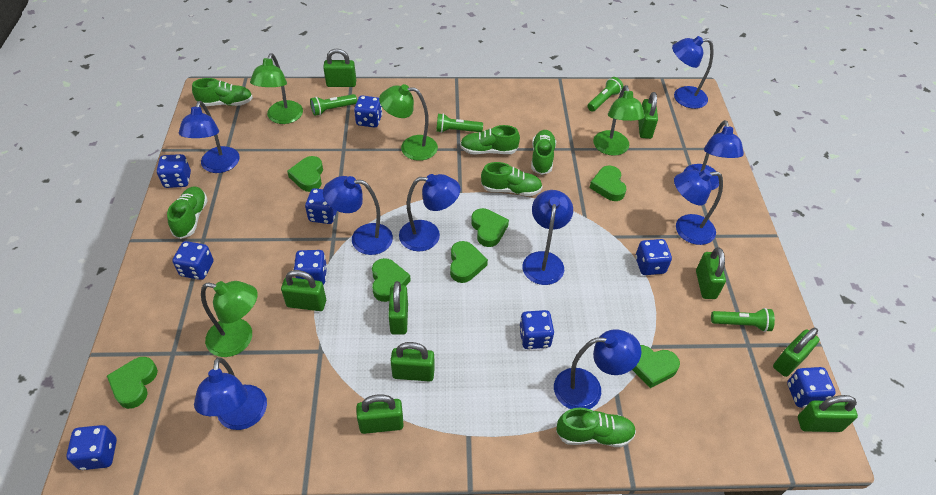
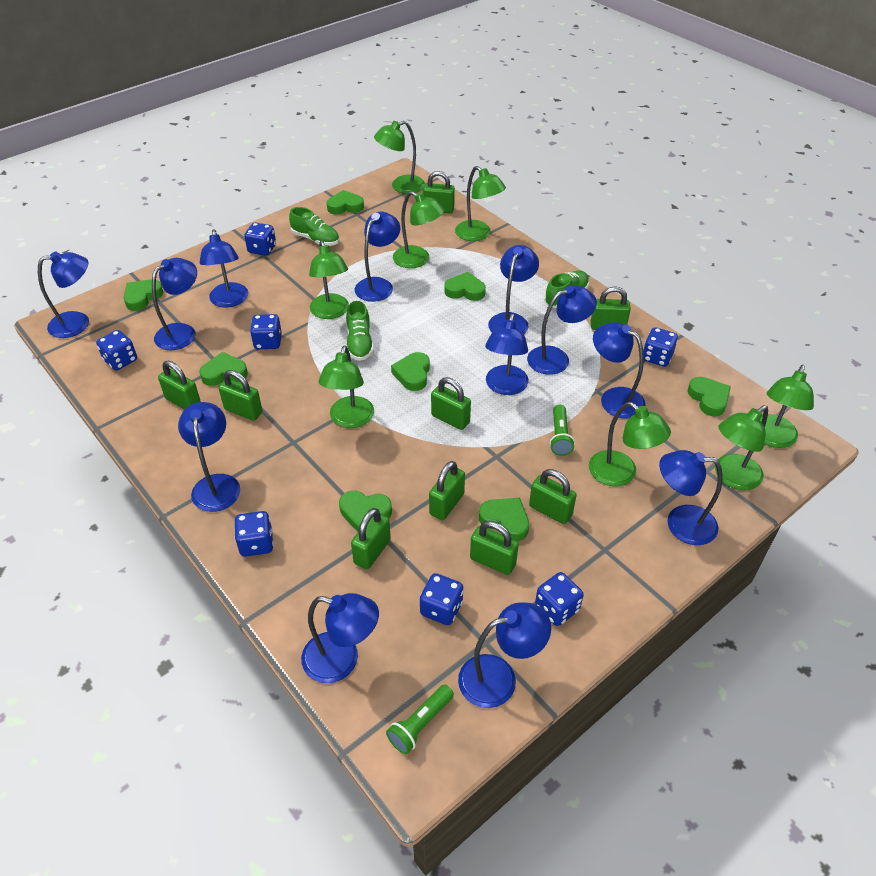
blue dice: 9 -> 7
blue lamp: 9 -> 12
green flashlight: 4 -> 2
green heart: 7 -> 8
green lamp: 4 -> 8
green shoe: 6 -> 3

